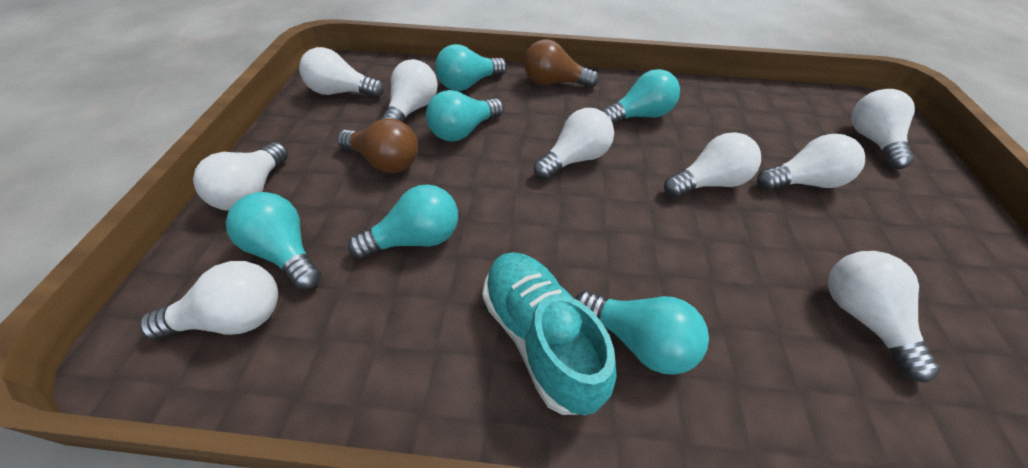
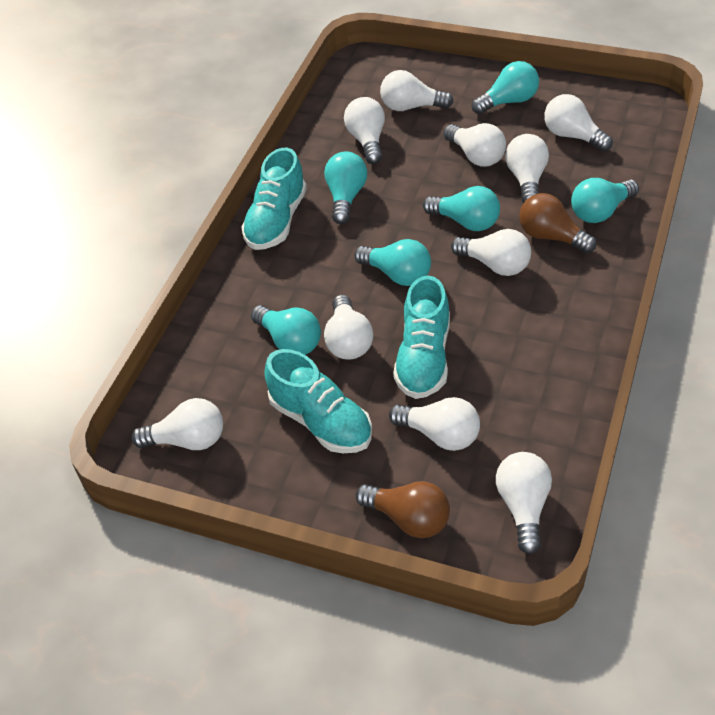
turquoise shoe: 1 -> 3
white light bulb: 9 -> 10

